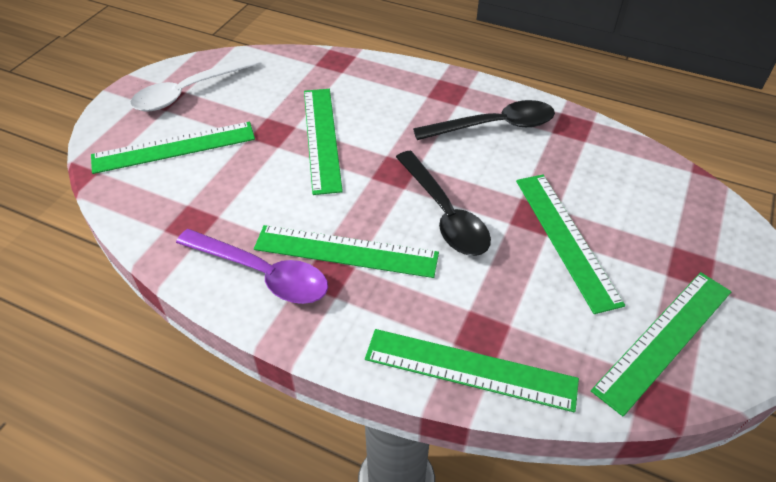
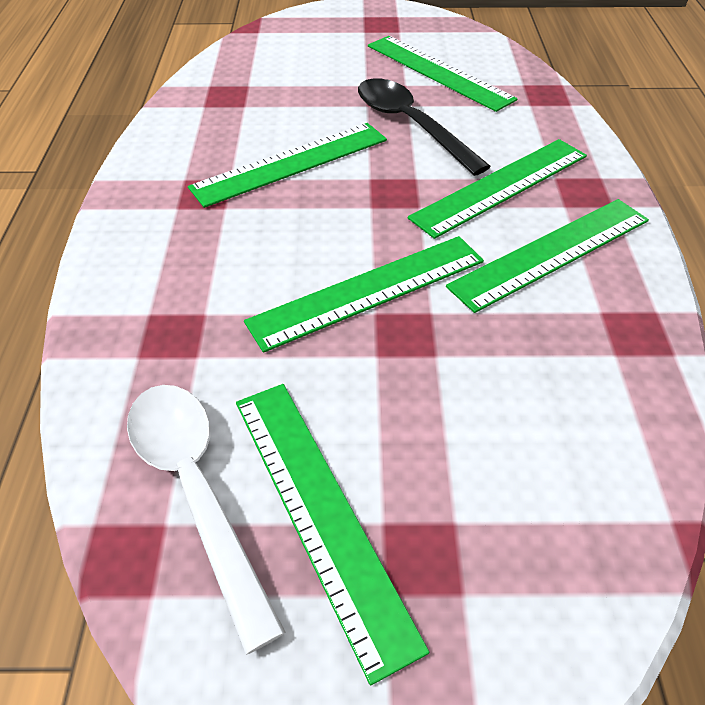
black spoon: 2 -> 1
purple spoon: 1 -> 0

